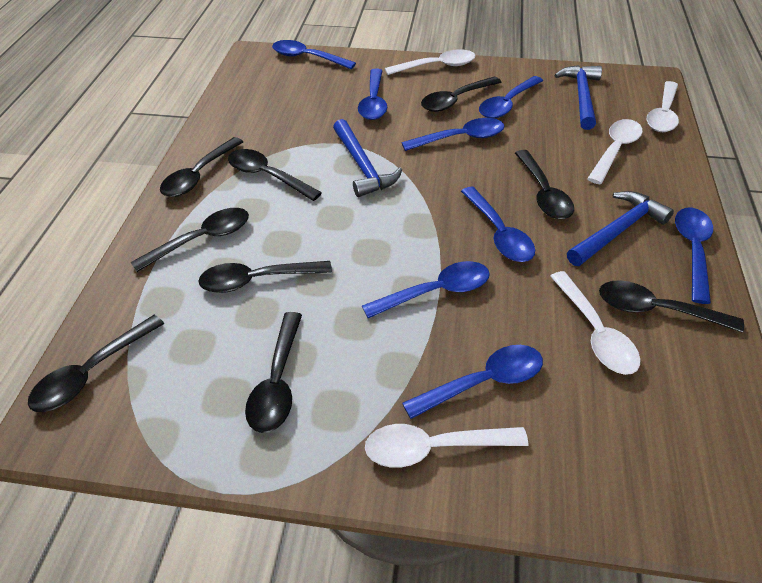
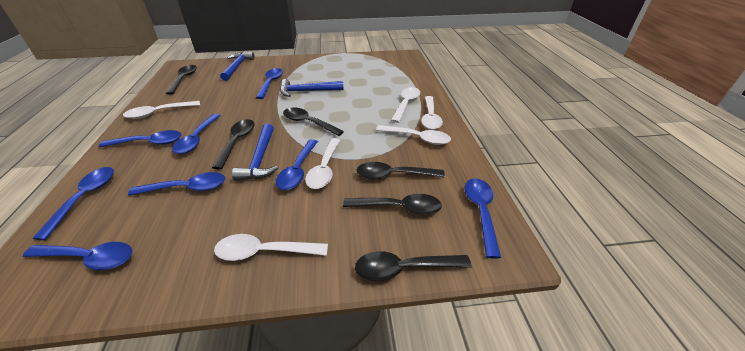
black spoon: 9 -> 6
white spoon: 5 -> 6

